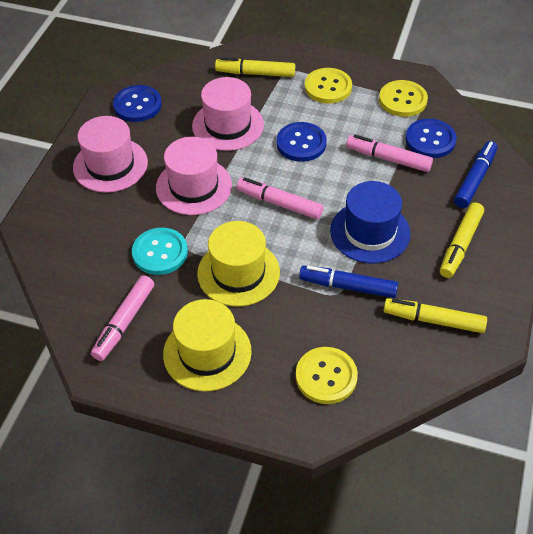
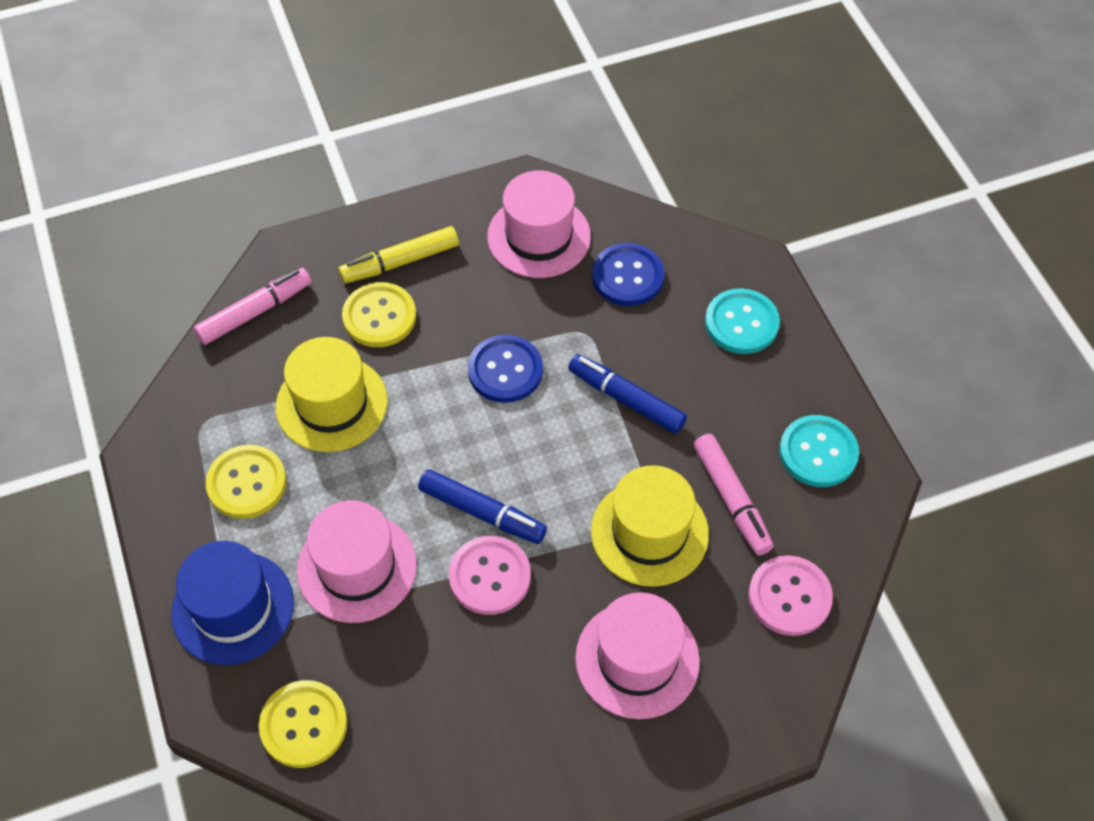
blue button: 3 -> 2
pink button: 0 -> 2
pink marker: 3 -> 2
turquoise button: 1 -> 2
yellow marker: 3 -> 1

